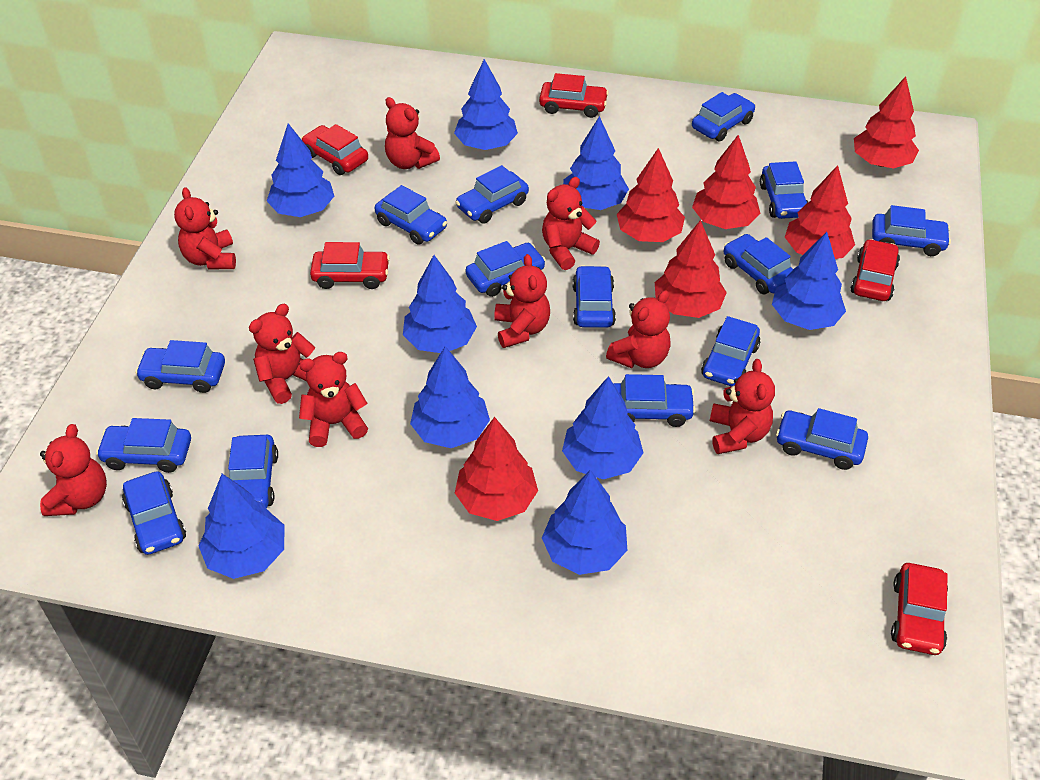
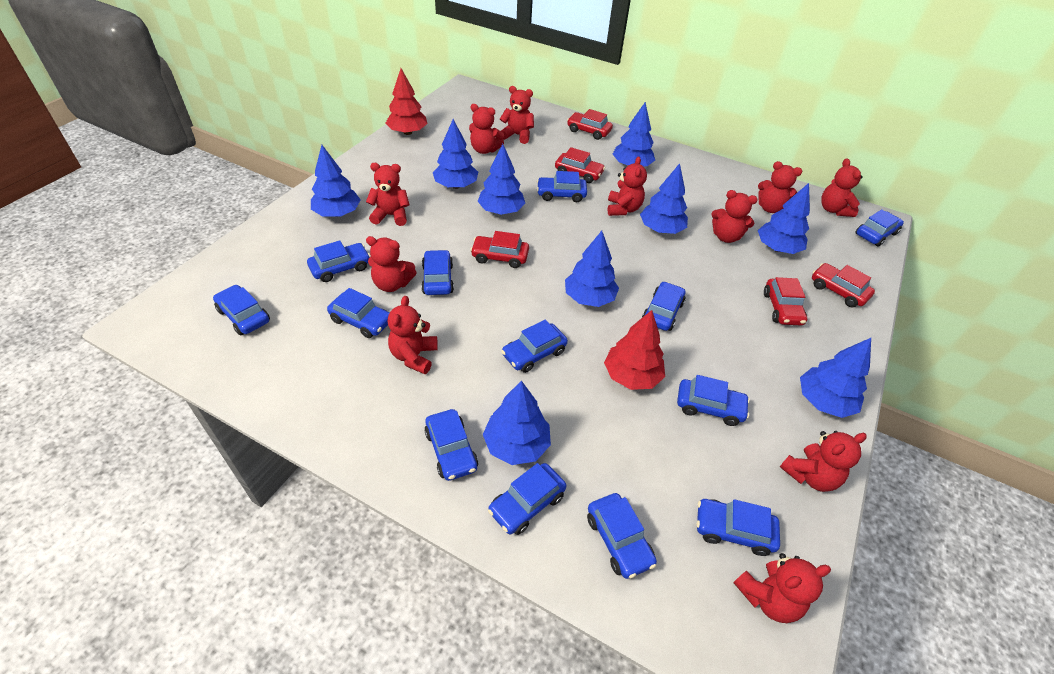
blue car: 15 -> 13
red teddy bear: 9 -> 11
red tree: 6 -> 2

